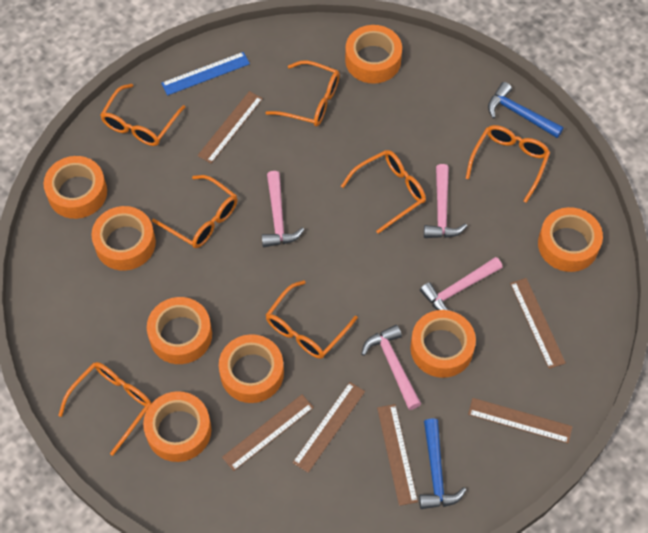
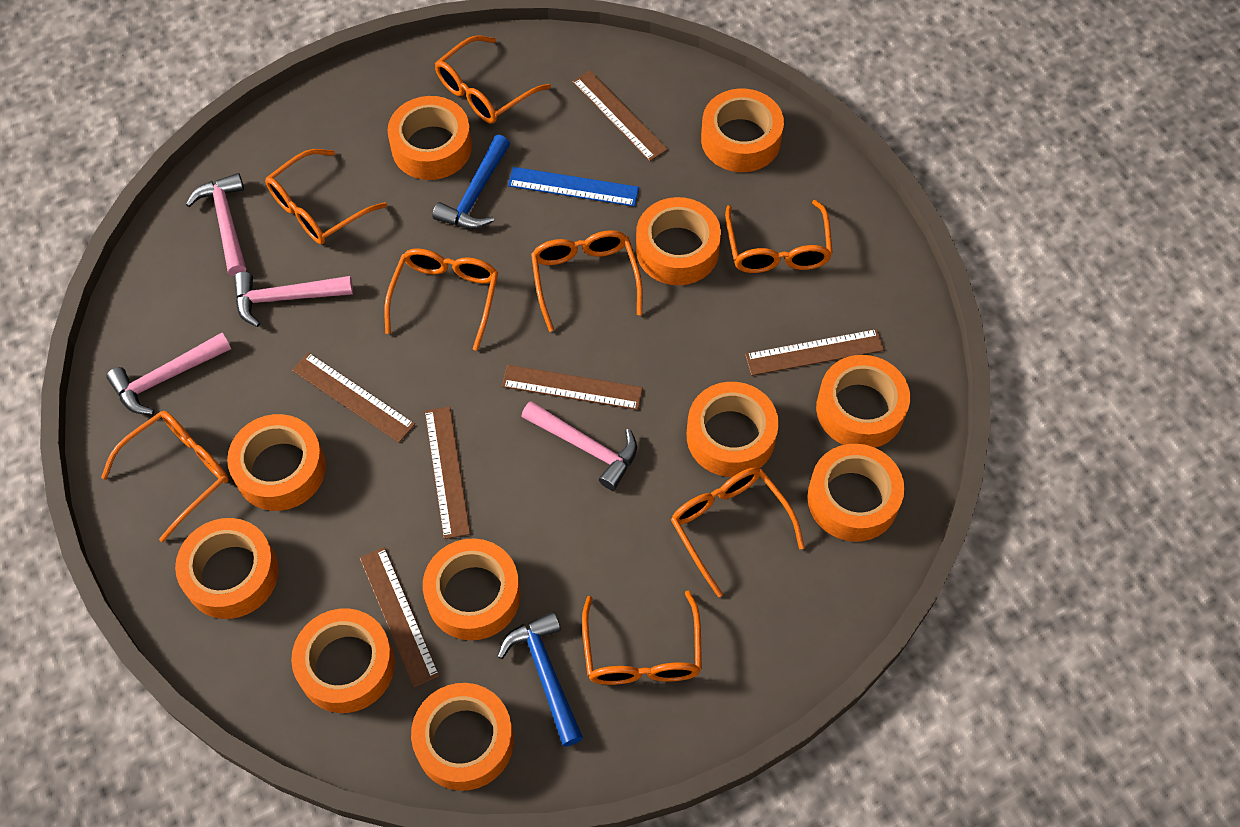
orange glasses: 7 -> 8
orange tape: 8 -> 11

